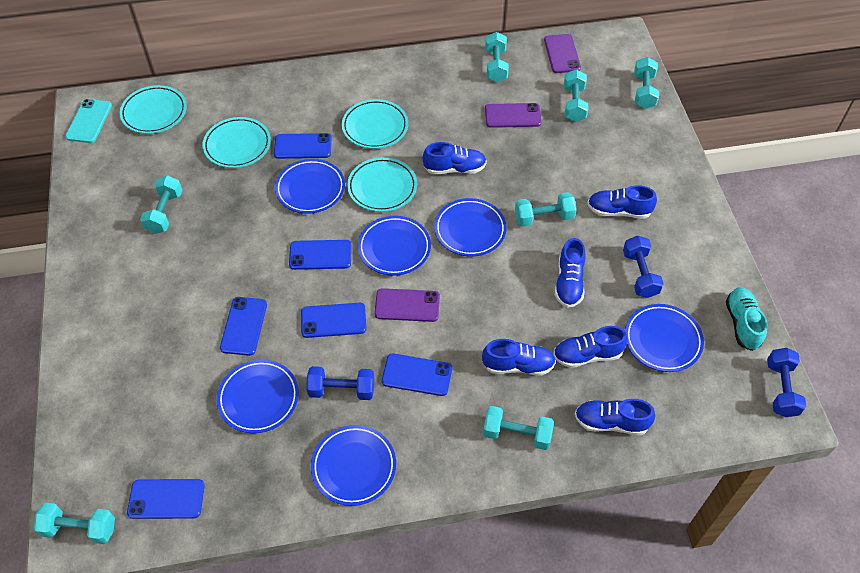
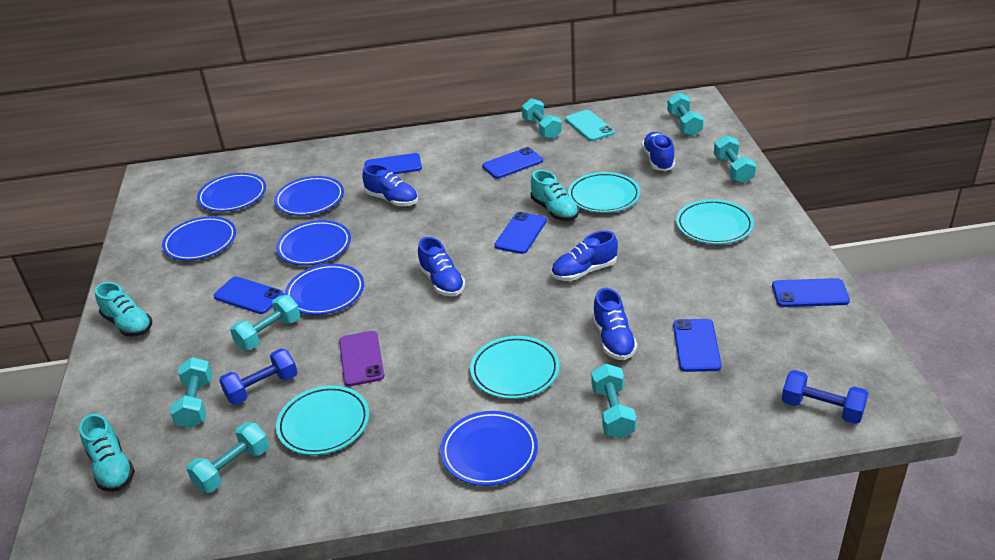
blue dumbbell: 3 -> 2
blue shoe: 6 -> 5
purple phone: 3 -> 1
turquoise shoe: 1 -> 3

